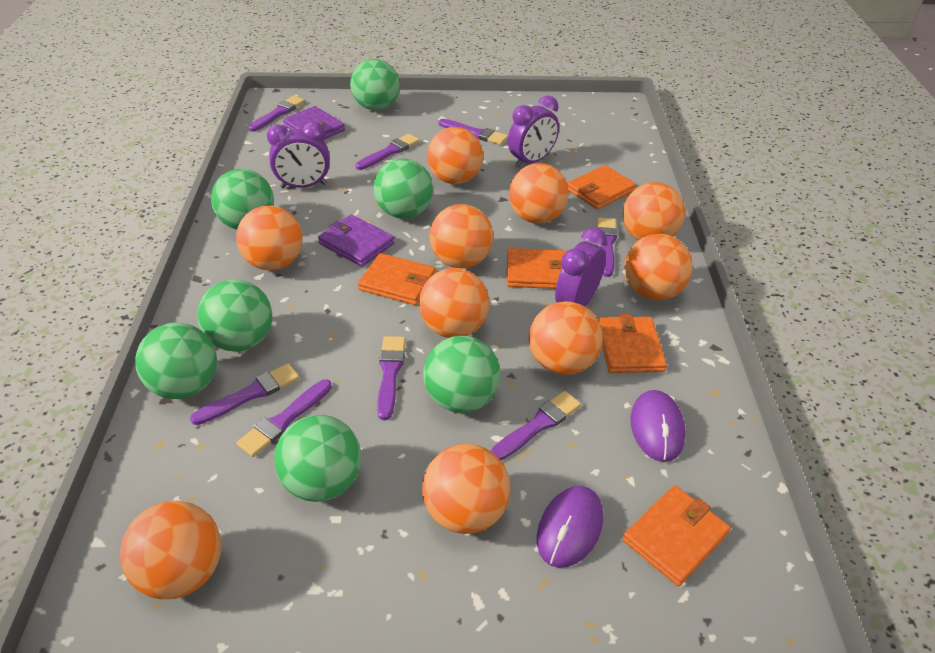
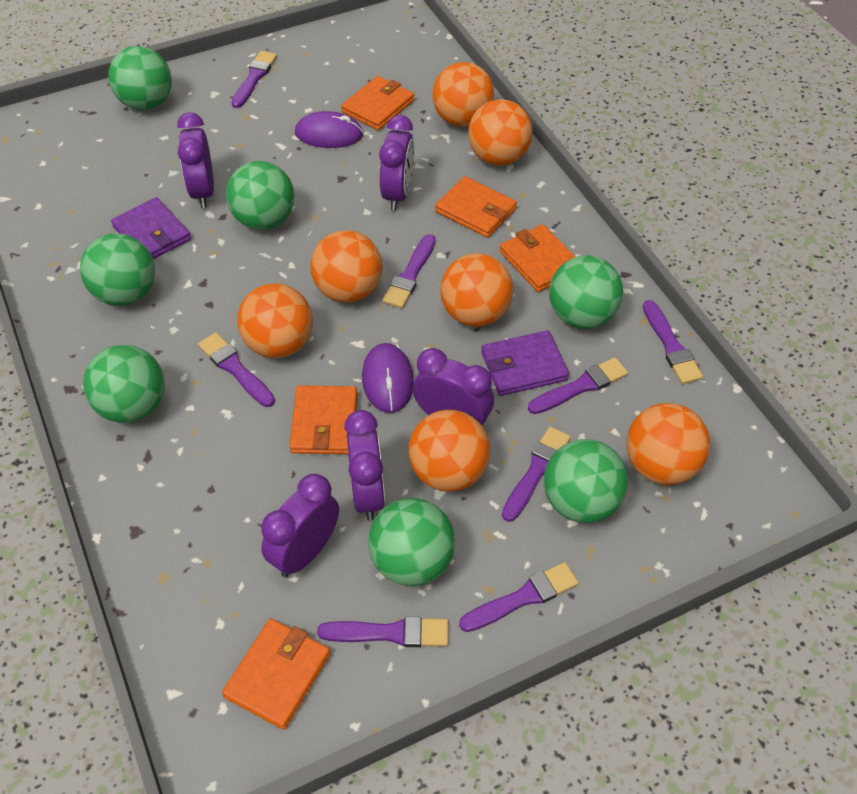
orange ball: 10 -> 7
purple clock: 3 -> 5

